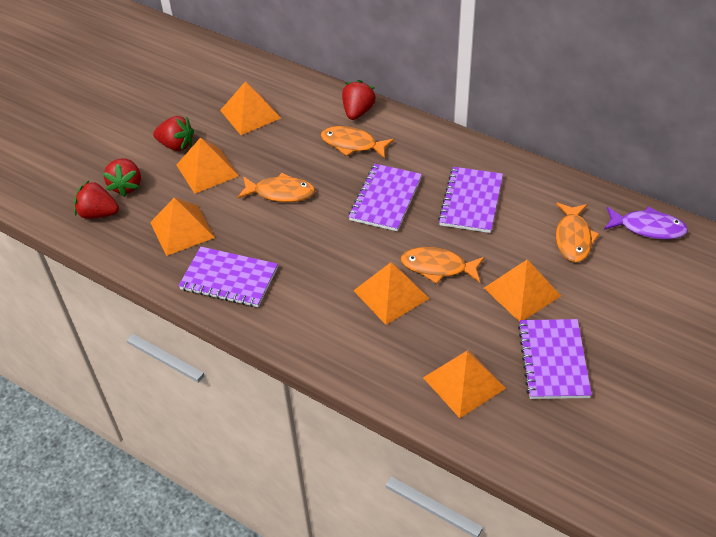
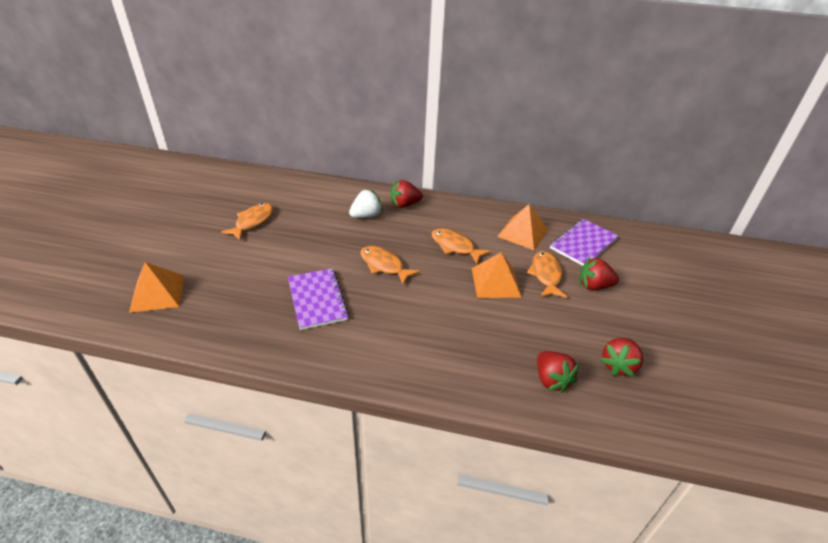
orange pyramid: 6 -> 3
purple fish: 1 -> 0
purple notebook: 4 -> 2
white strawberry: 0 -> 1

